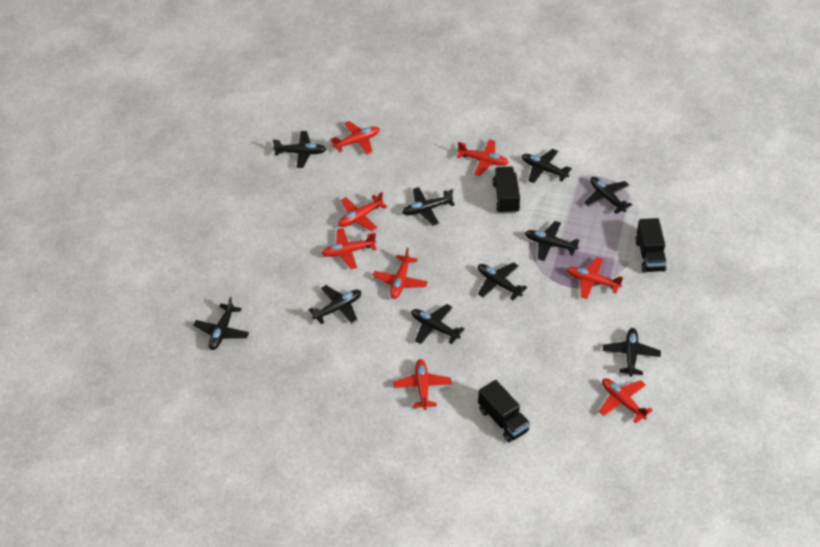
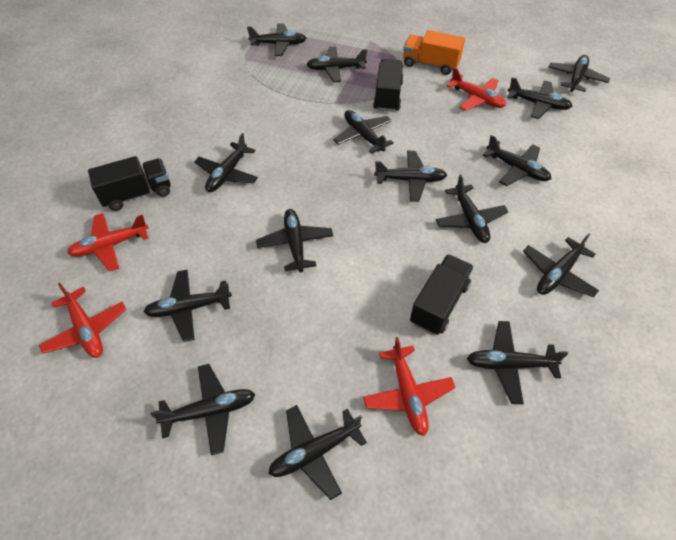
black plane: 10 -> 15
orange truck: 0 -> 1
red plane: 8 -> 4

